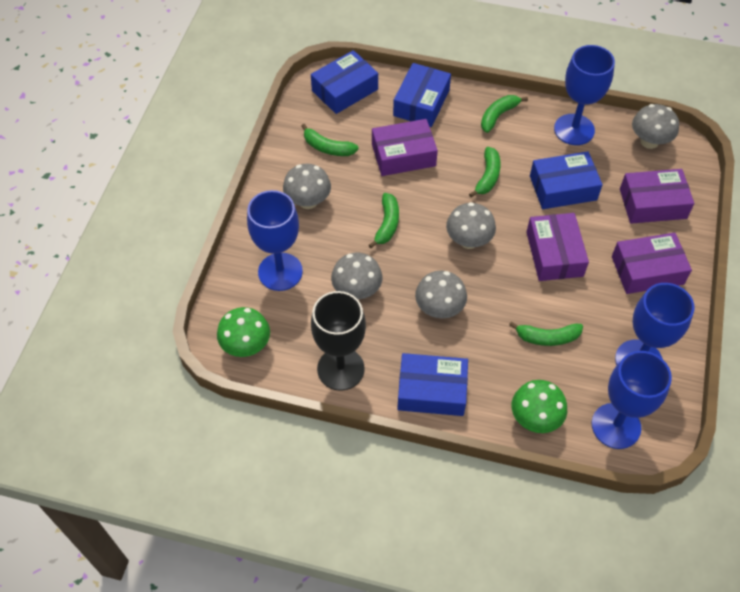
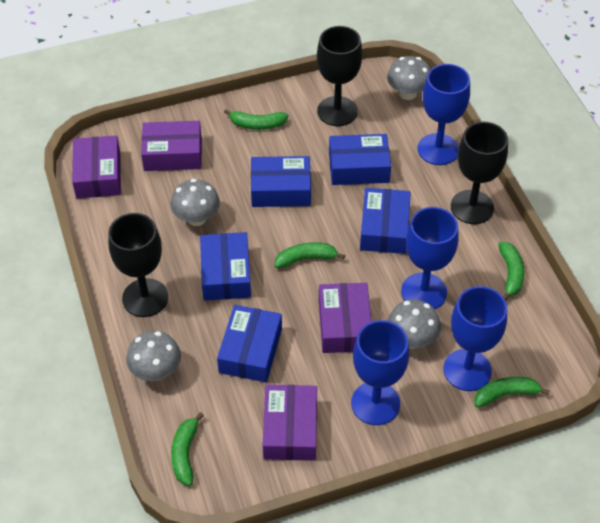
black goblet: 1 -> 3
blue box: 4 -> 5
green mushroom: 2 -> 0
grey mushroom: 5 -> 4

